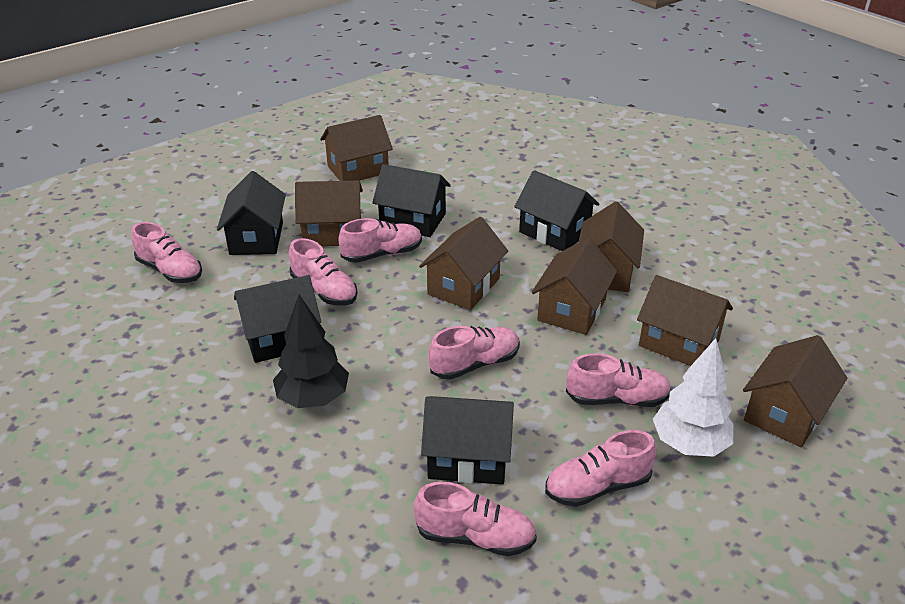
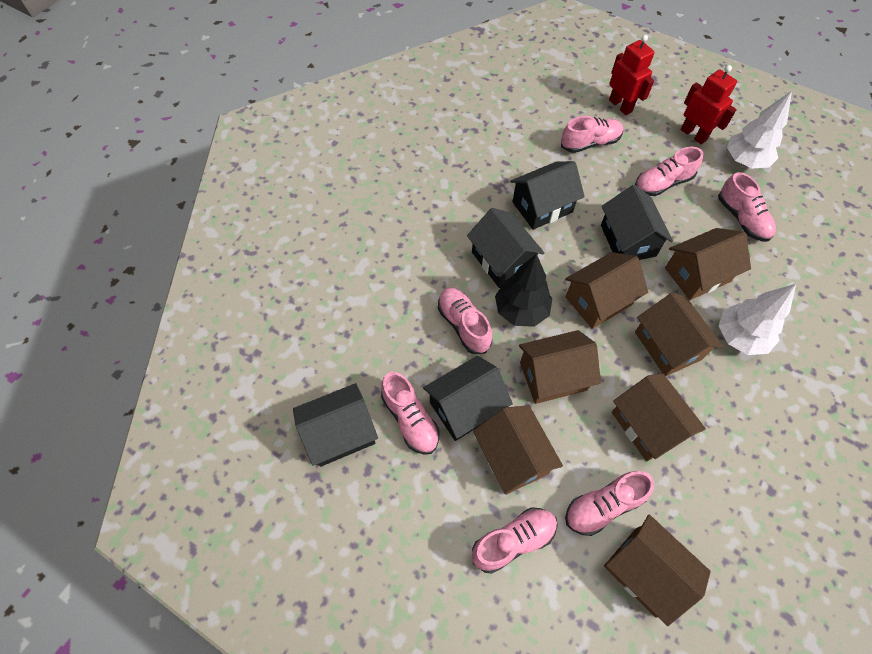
red robot: 0 -> 2
white tree: 1 -> 2

